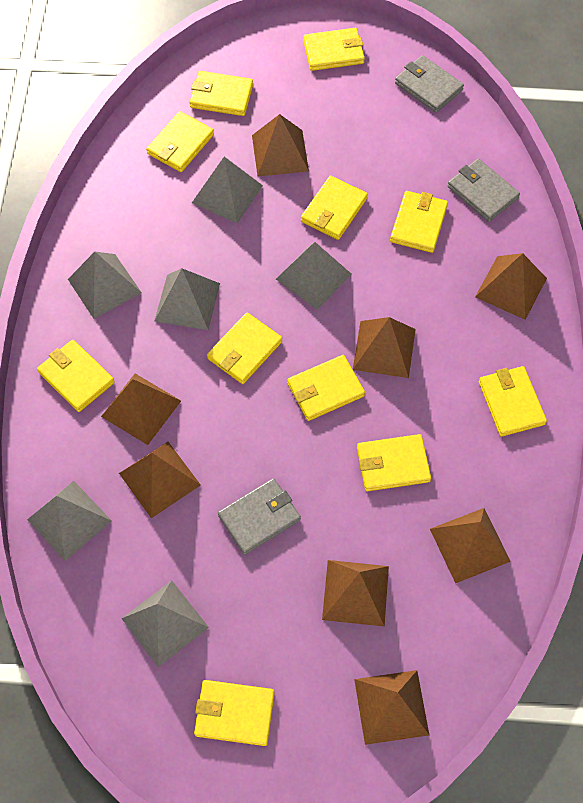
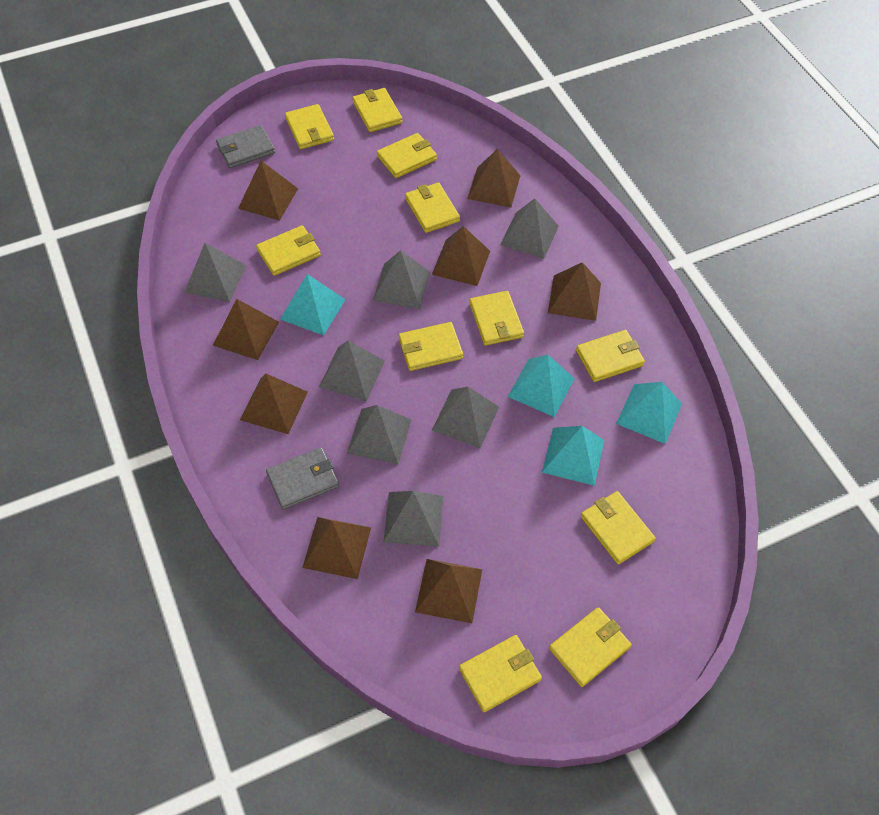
grey pyramid: 6 -> 7
grey wallet: 3 -> 2
turquoise pyramid: 0 -> 4

